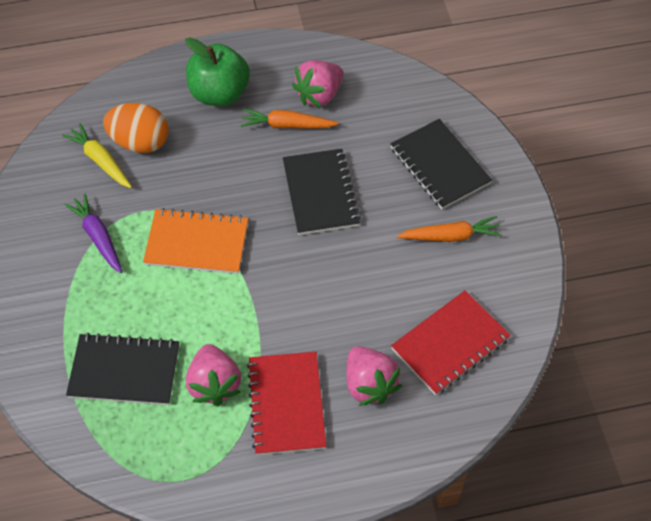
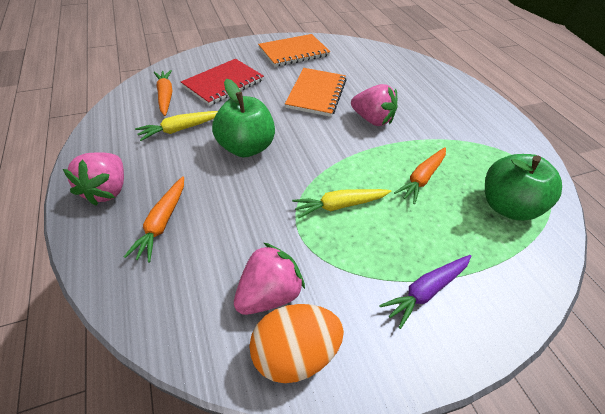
black notebook: 3 -> 0
green apple: 1 -> 2
orange carrot: 2 -> 3
orange notebook: 1 -> 2
red notebook: 2 -> 1
yellow carrot: 1 -> 2

